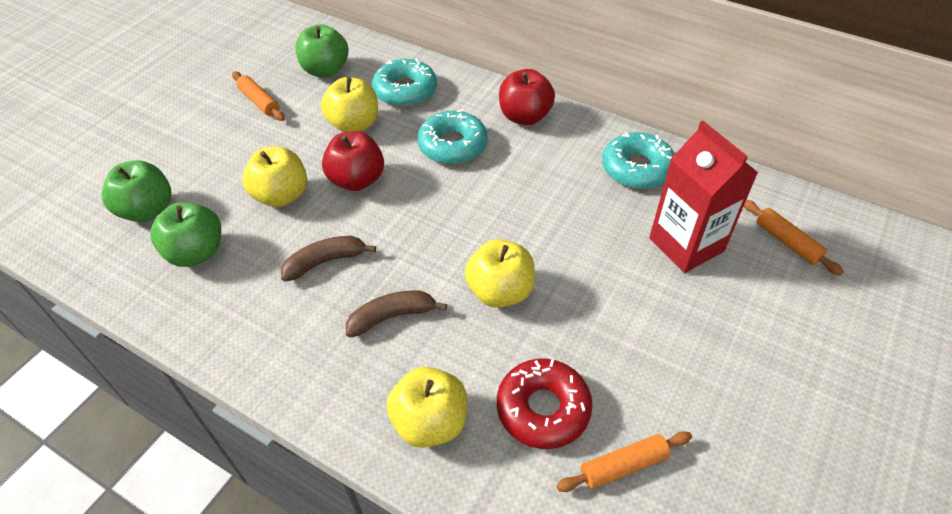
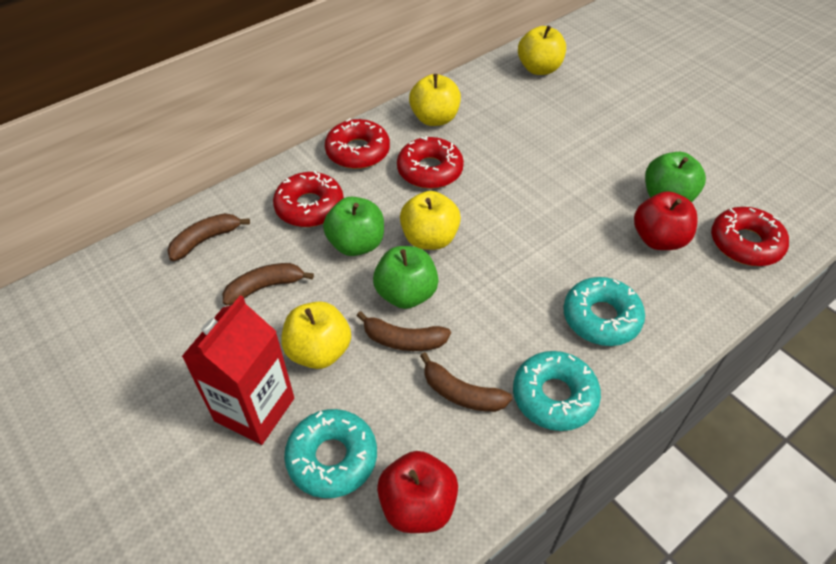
brown banana: 2 -> 4
orange rolling pin: 3 -> 0
red donut: 1 -> 4

